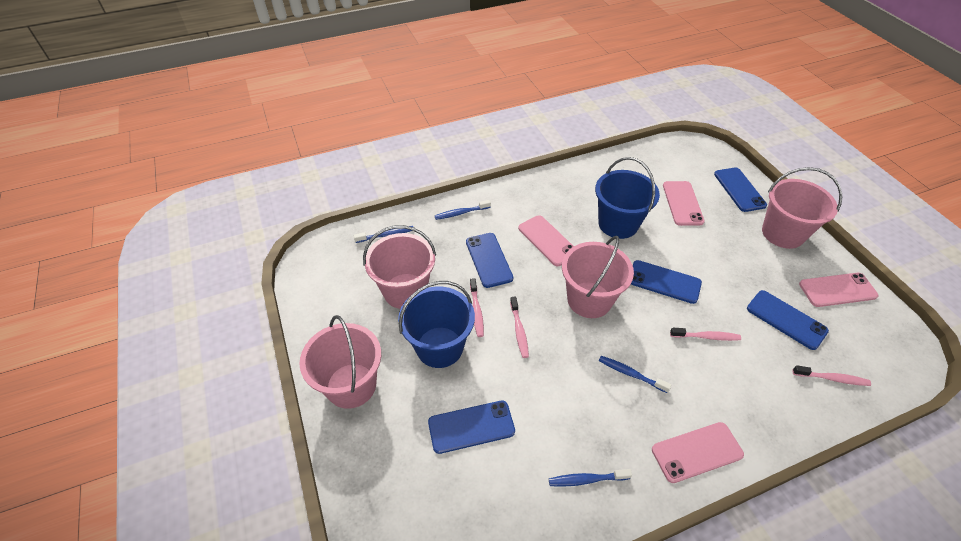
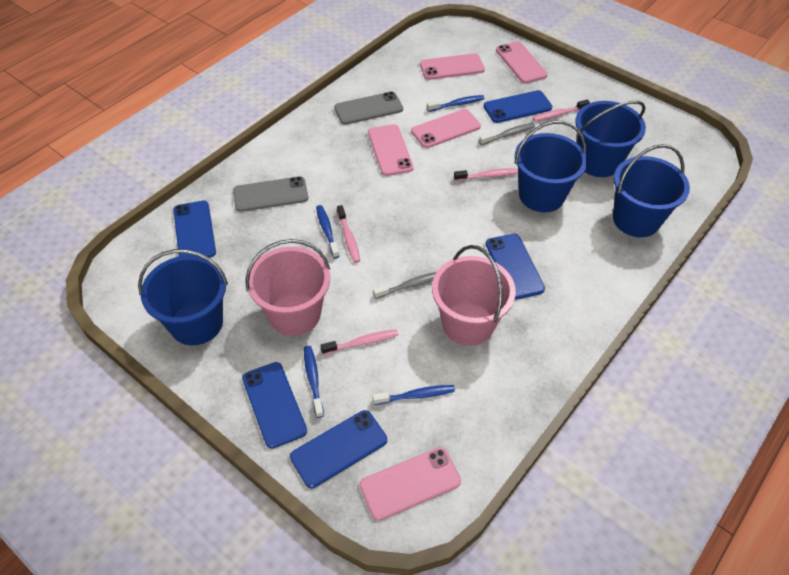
blue bucket: 2 -> 4
grey phone: 0 -> 2
grey toothbrush: 0 -> 2
pink bucket: 4 -> 2
pink phone: 4 -> 5

